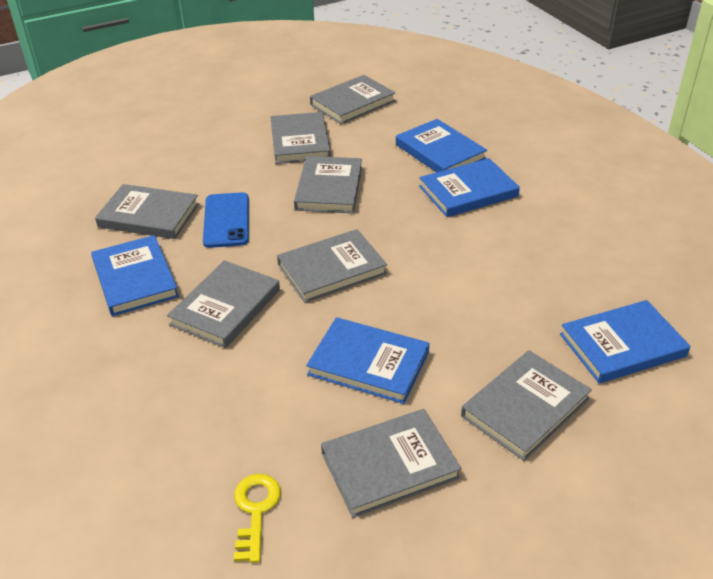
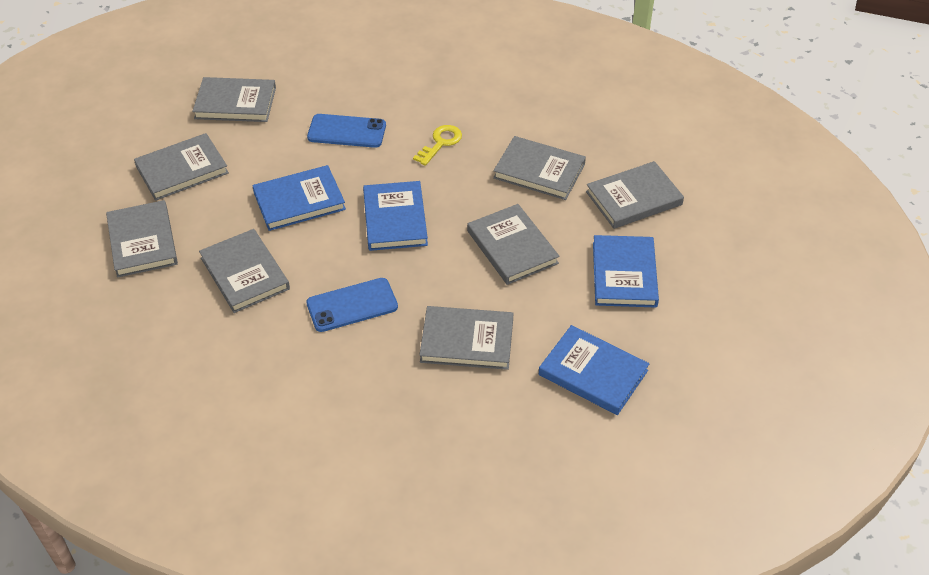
blue book: 5 -> 4
blue phone: 1 -> 2

